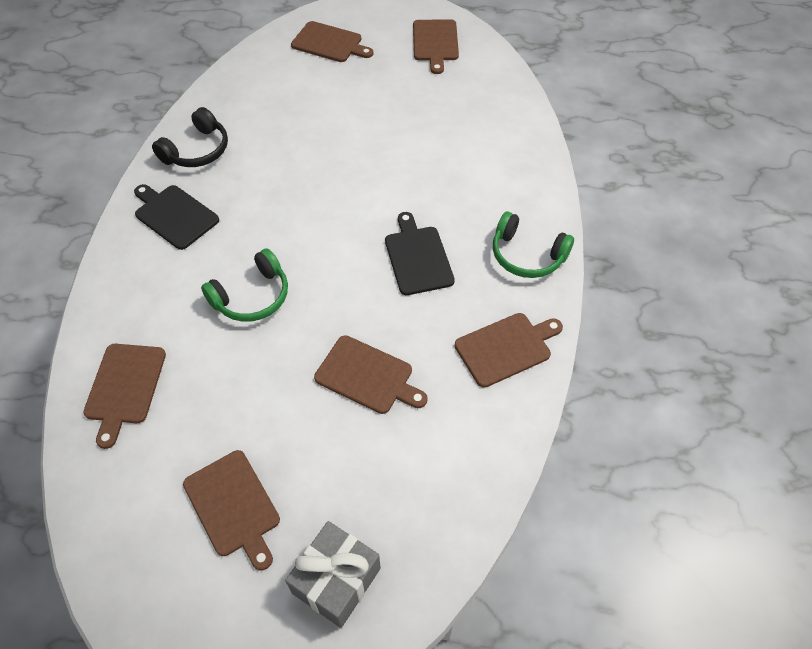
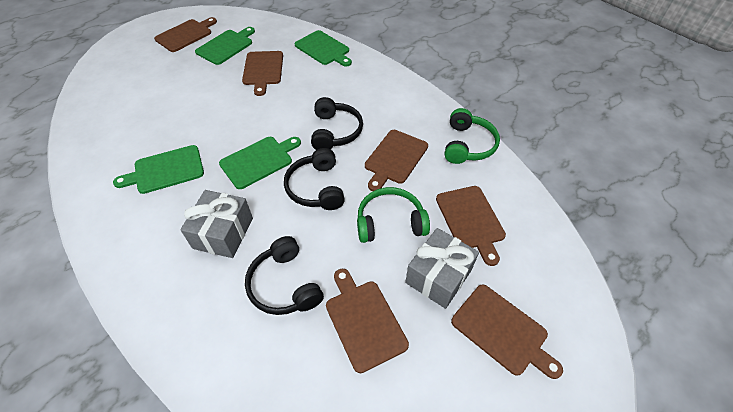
black cutting board: 2 -> 0
black headphones: 1 -> 3
green cutting board: 0 -> 4
grey gift: 1 -> 2

